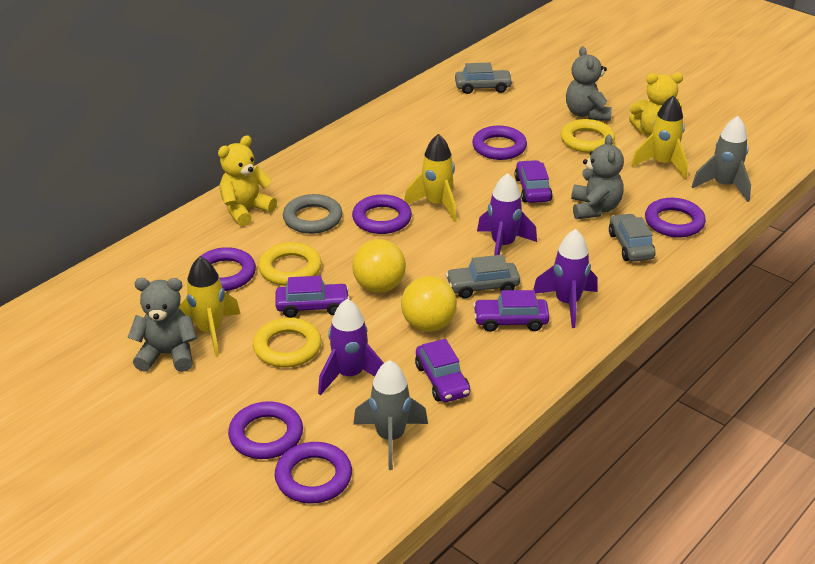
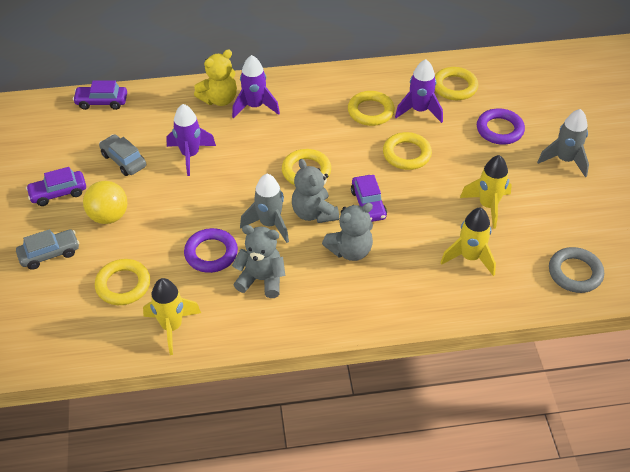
grey car: 3 -> 2
purple car: 4 -> 3
purple ring: 6 -> 2
yellow ball: 2 -> 1
yellow ring: 3 -> 5
yellow teddy bear: 2 -> 1

